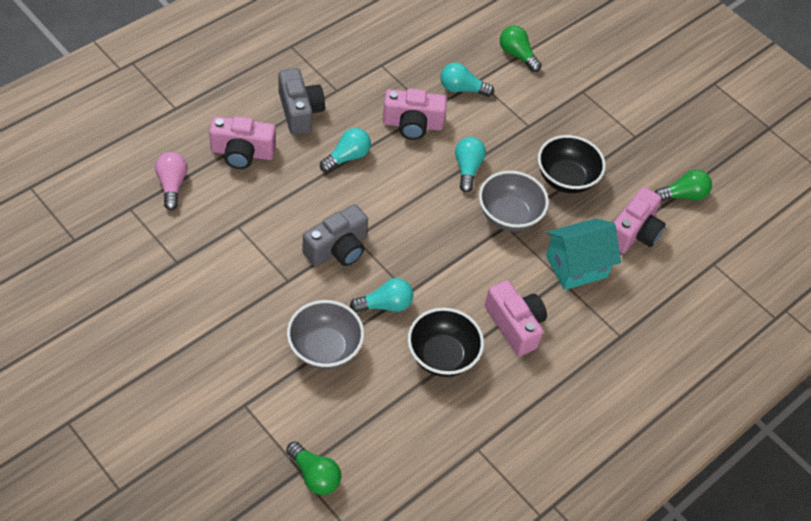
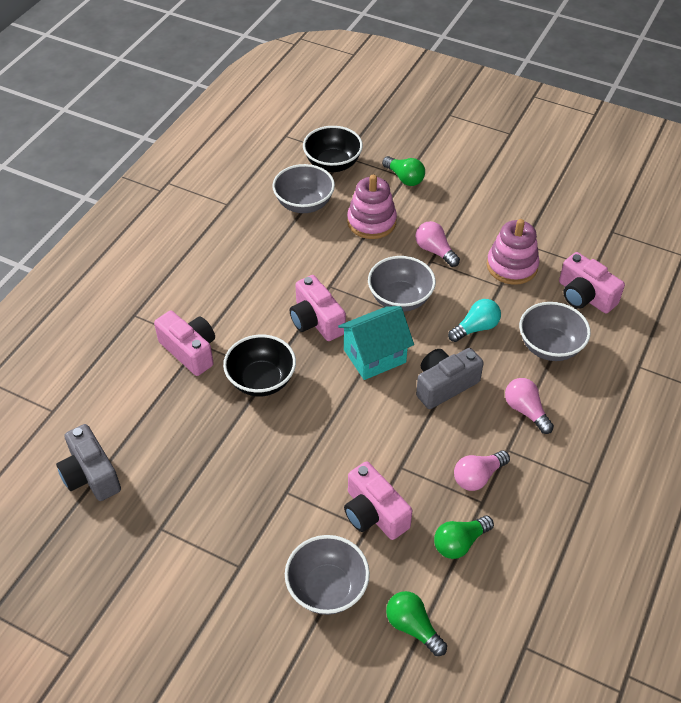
grey bowl: 2 -> 4
pink light bulb: 1 -> 3
pink stacking toy: 0 -> 2
turquoise light bulb: 4 -> 1

